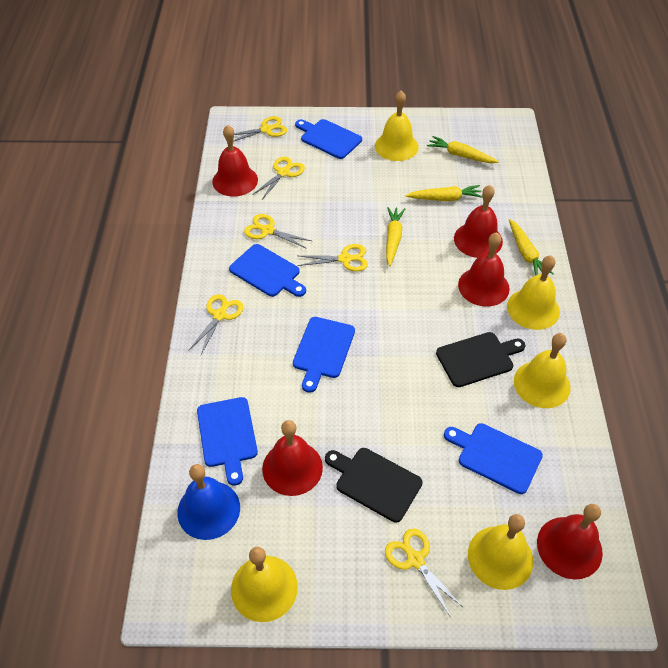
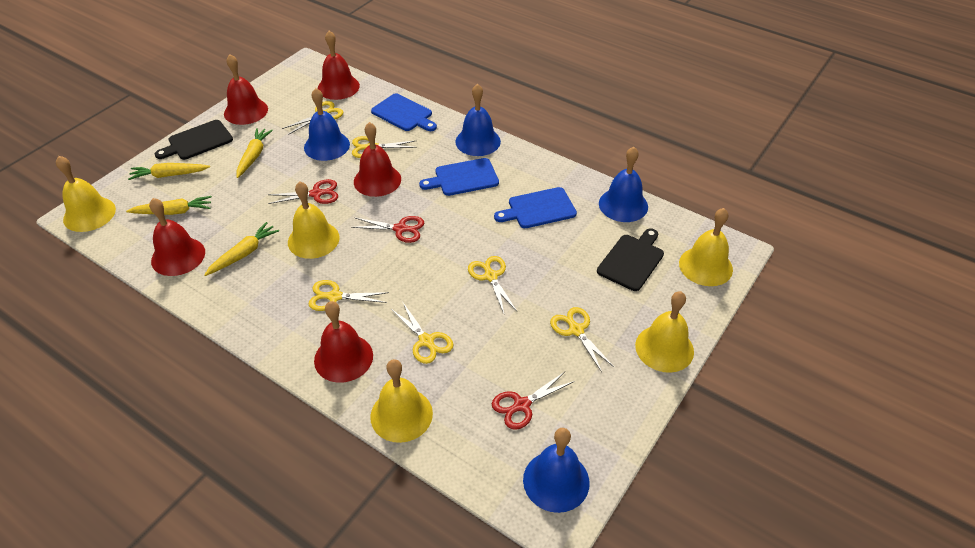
blue bell: 1 -> 4
blue cutting board: 5 -> 3
red scissors: 0 -> 3

